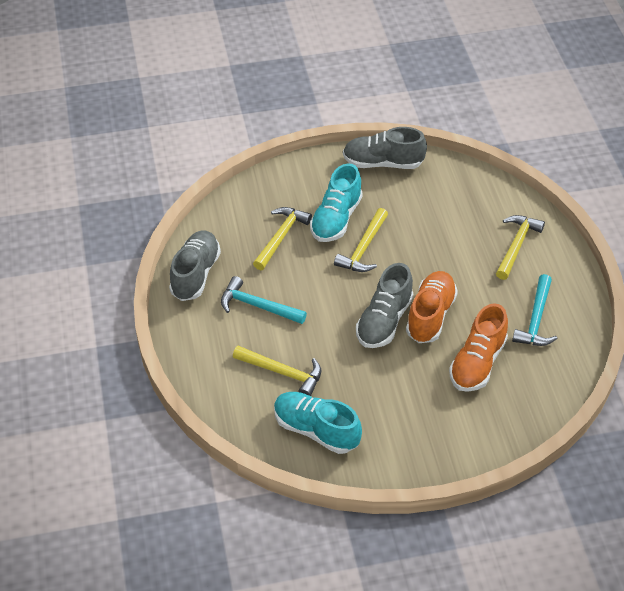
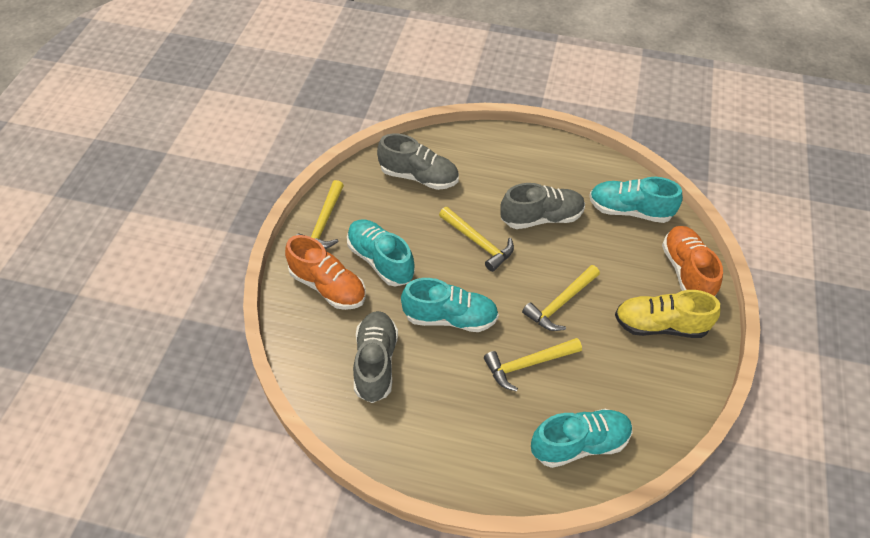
turquoise hammer: 2 -> 0
turquoise shoe: 2 -> 4
yellow shoe: 0 -> 1

